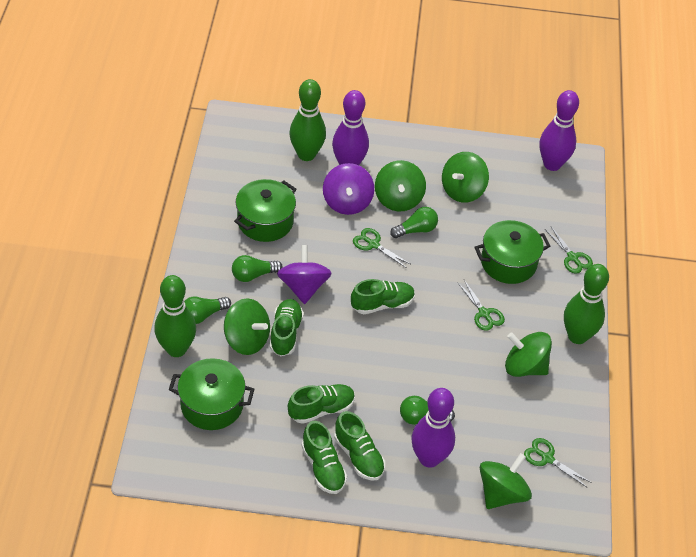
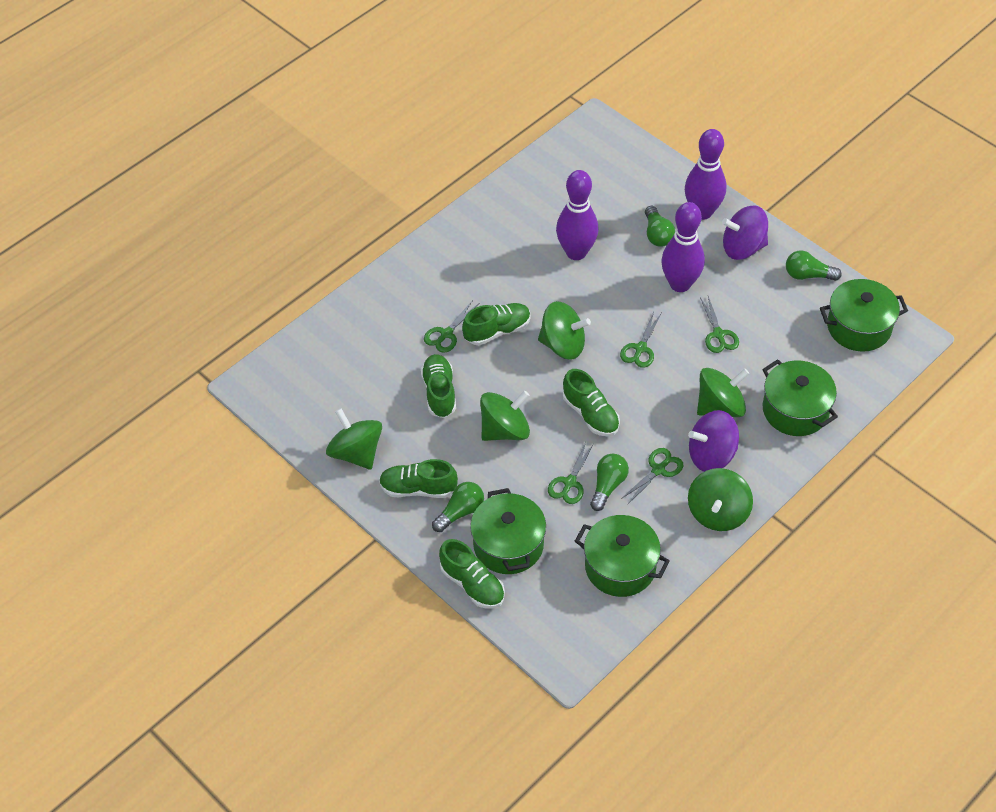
green bowling pin: 3 -> 0
green pot: 3 -> 4
green scissors: 4 -> 5

